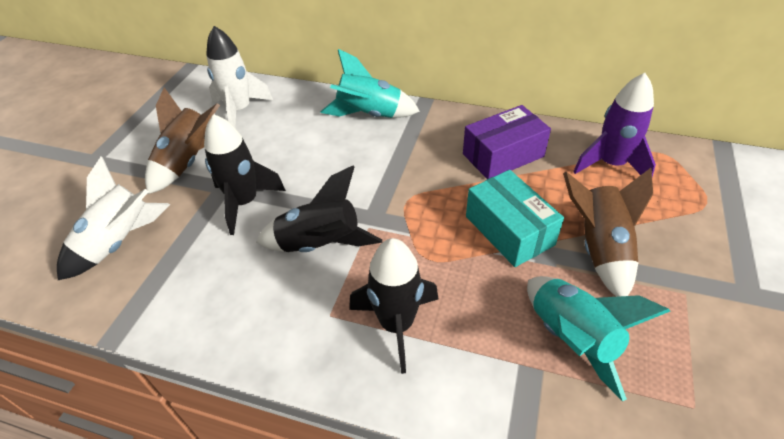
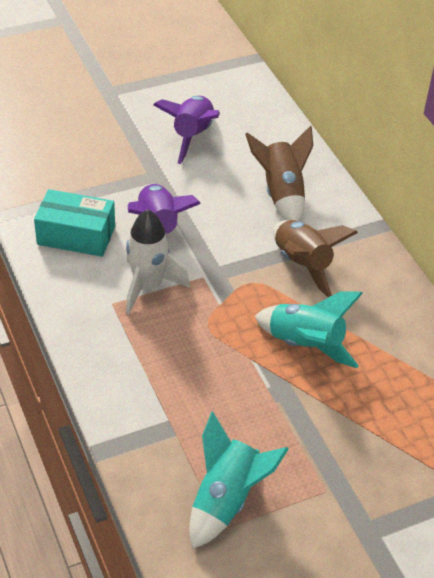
black rocket: 3 -> 0
purple box: 1 -> 0
purple rocket: 1 -> 2
white rocket: 2 -> 1

